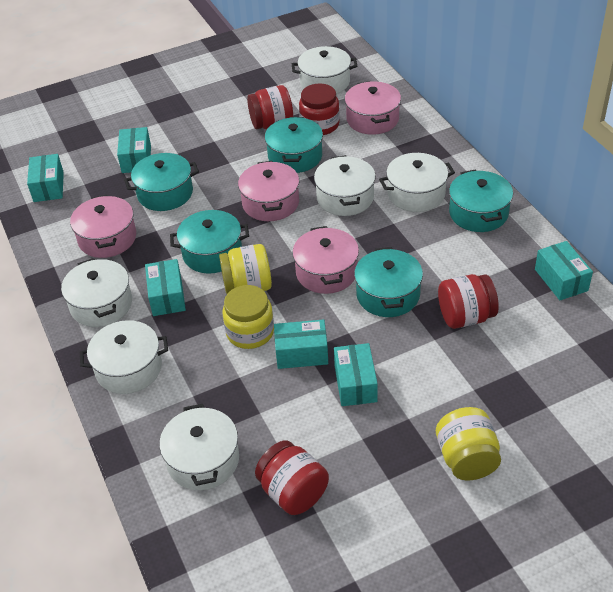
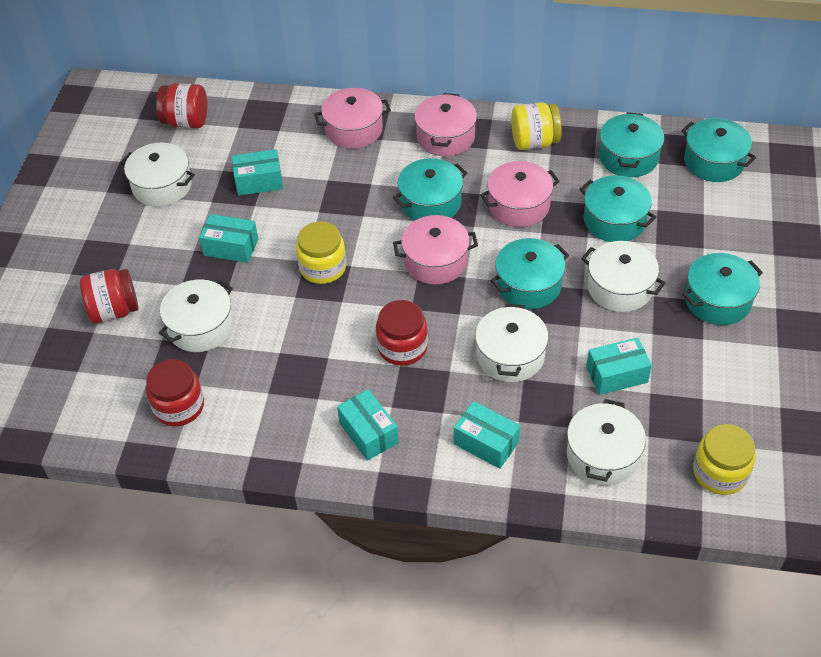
turquoise box: 6 -> 5
turquoise pot: 5 -> 6
white pot: 6 -> 5

